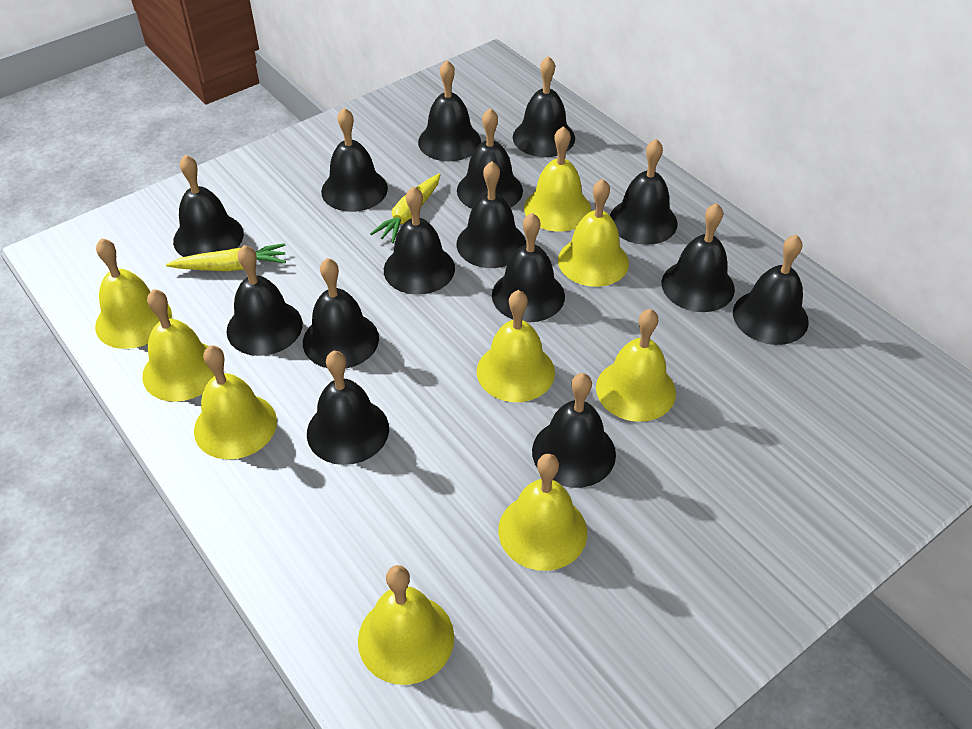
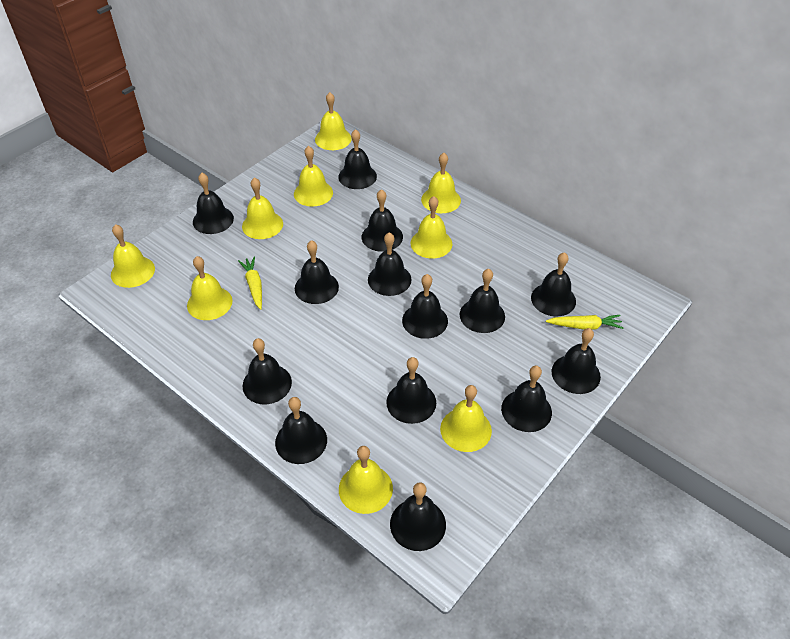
black bell: 15 -> 14

